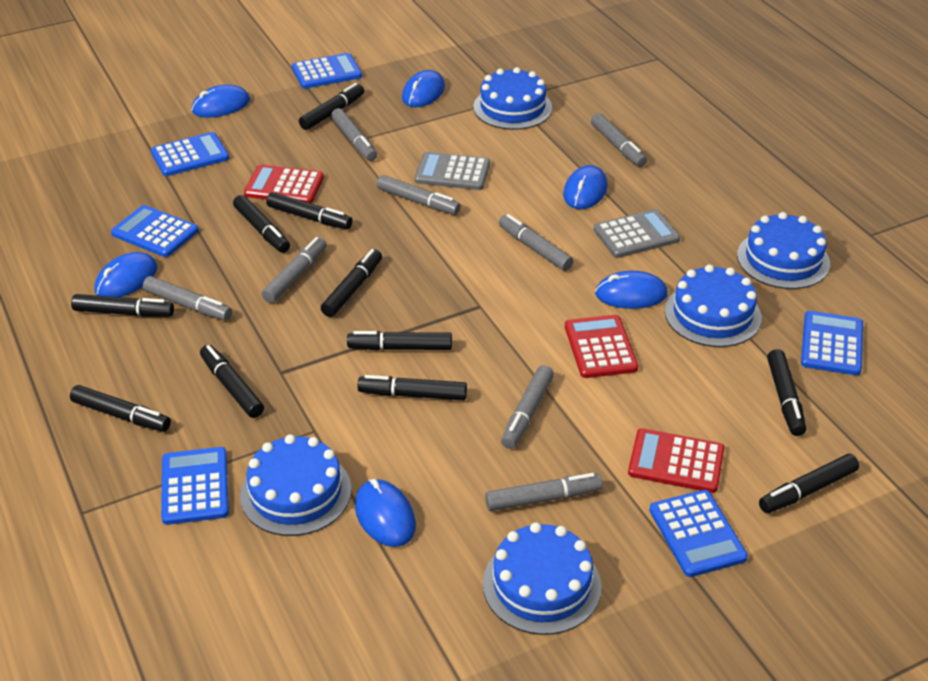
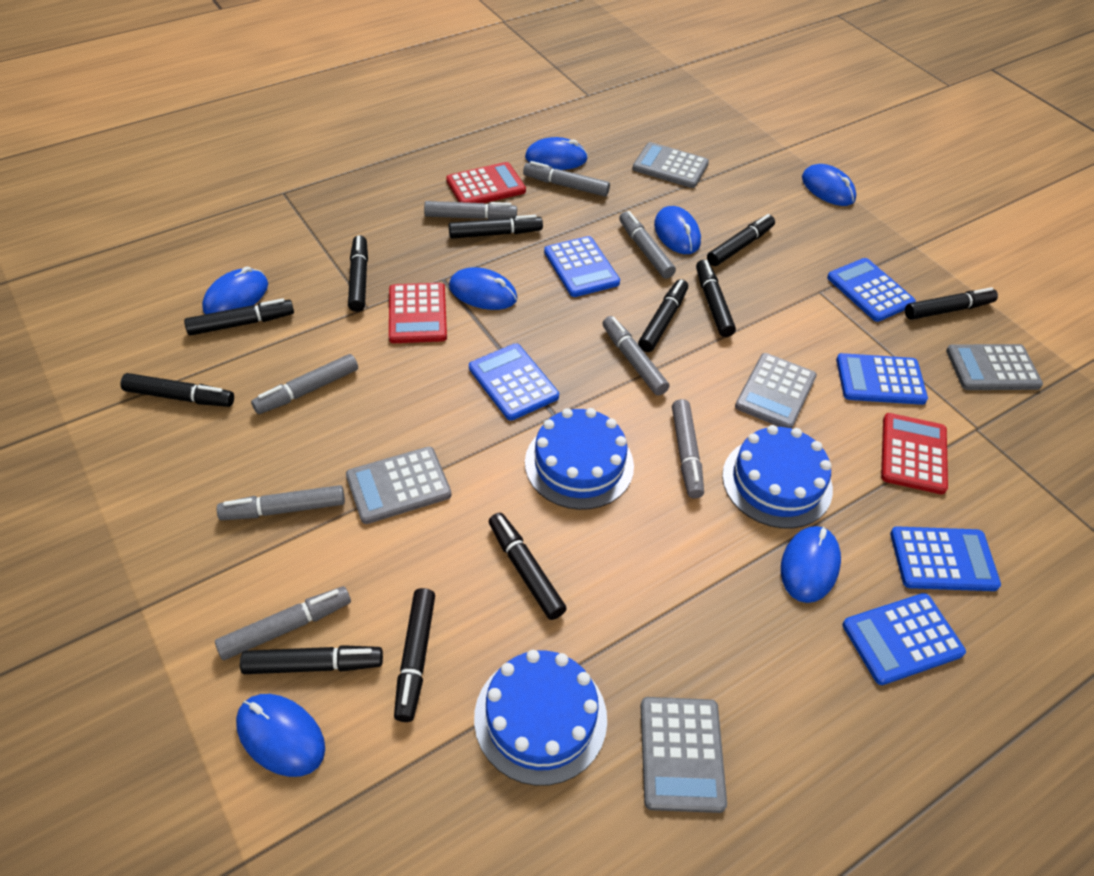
blue cake: 5 -> 3
blue mouse: 6 -> 7
grey calculator: 2 -> 5

